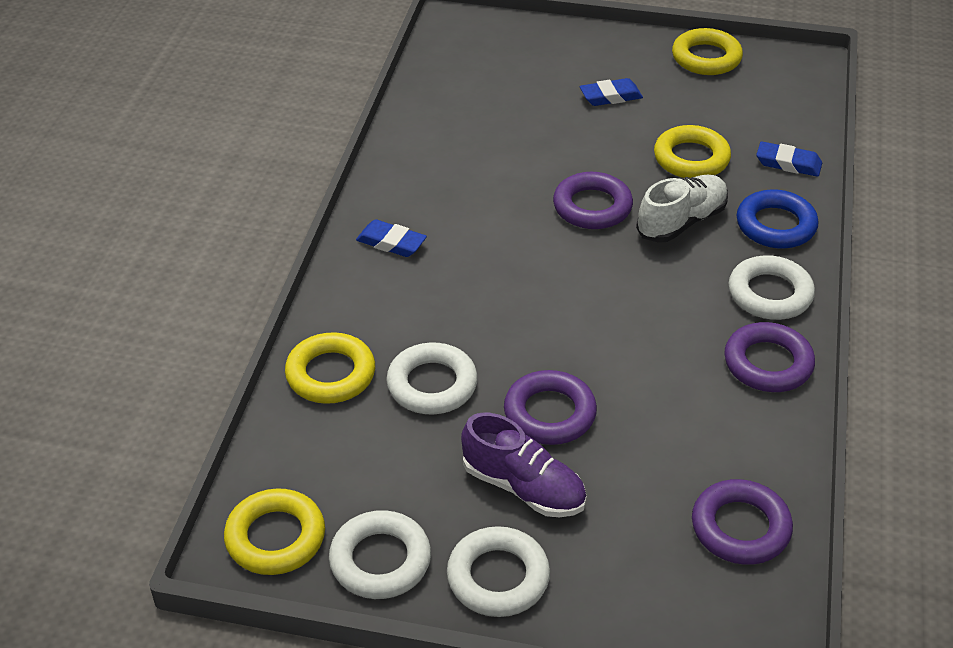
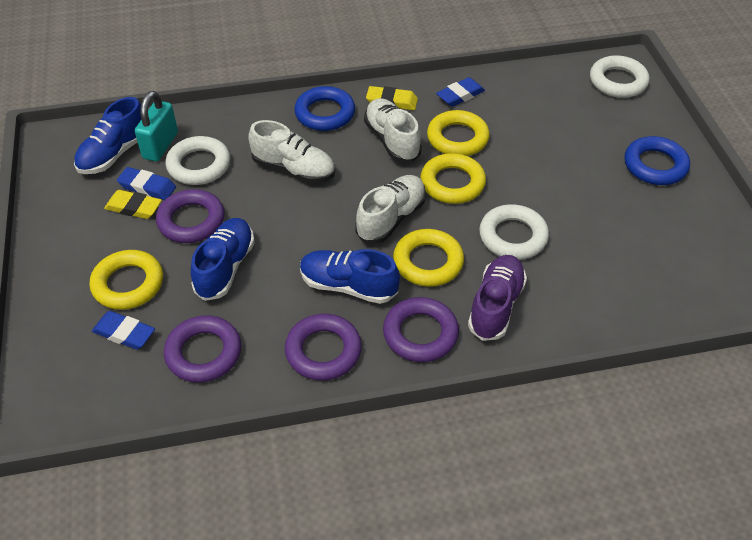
blue ring: 1 -> 2
blue shoe: 0 -> 3
turquoise padlock: 0 -> 1
white ring: 4 -> 3
white shoe: 1 -> 3
yellow eraser: 0 -> 2

